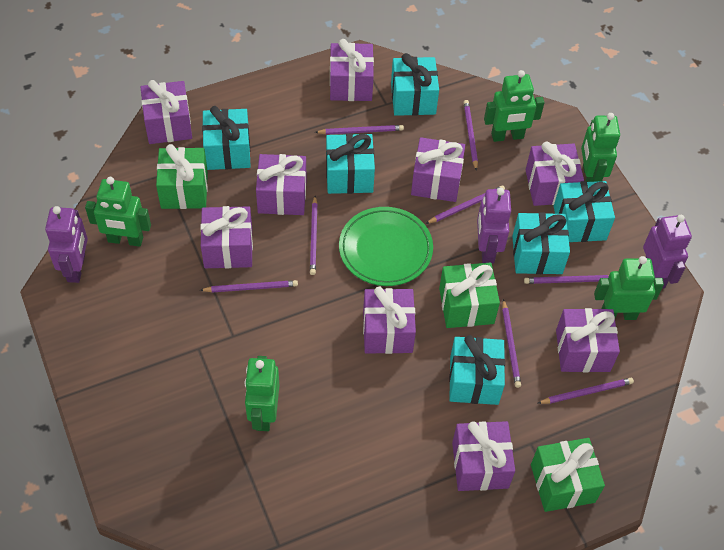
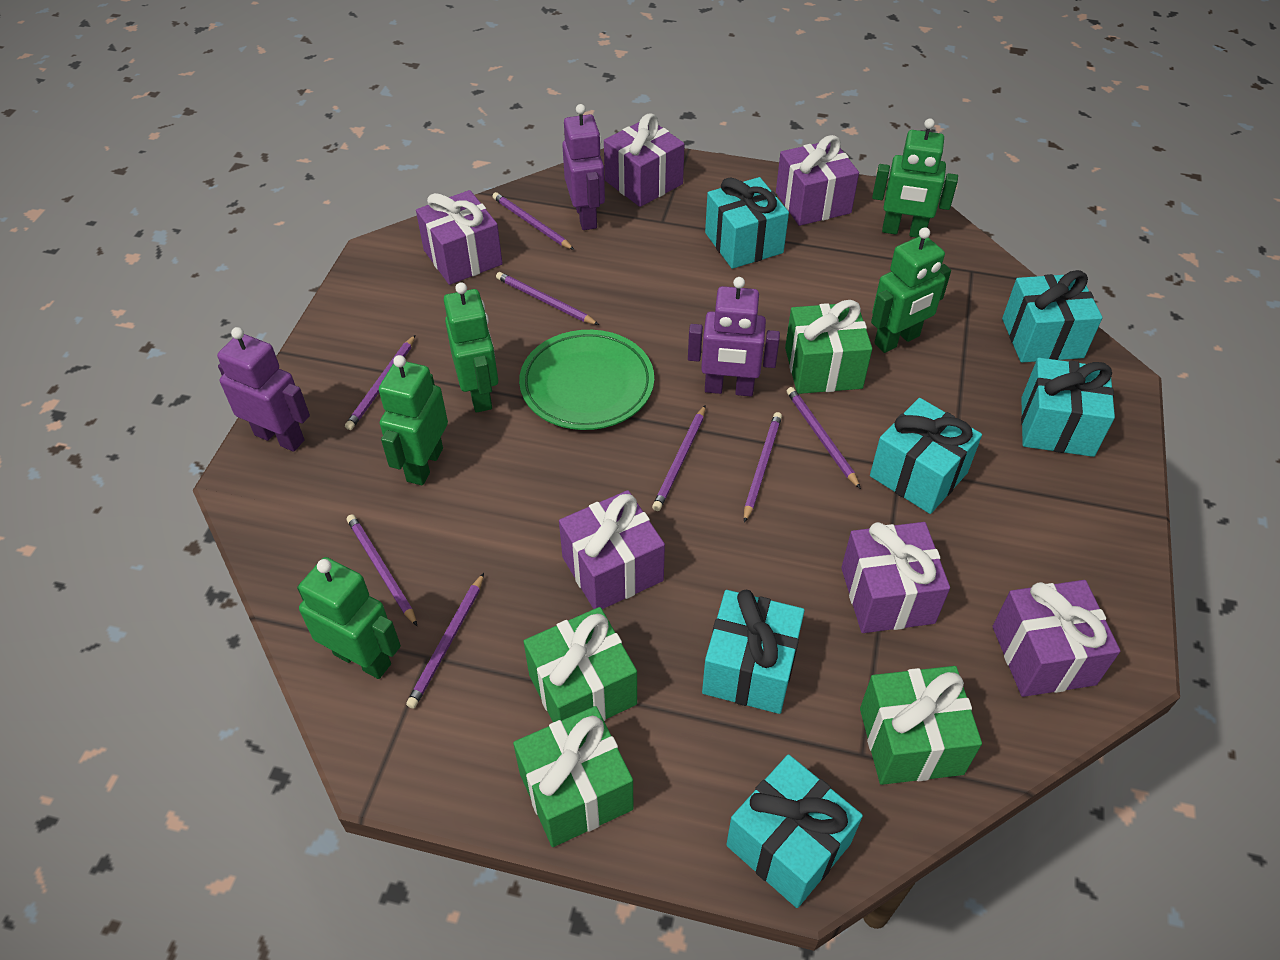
green gift: 3 -> 4
purple gift: 9 -> 6

